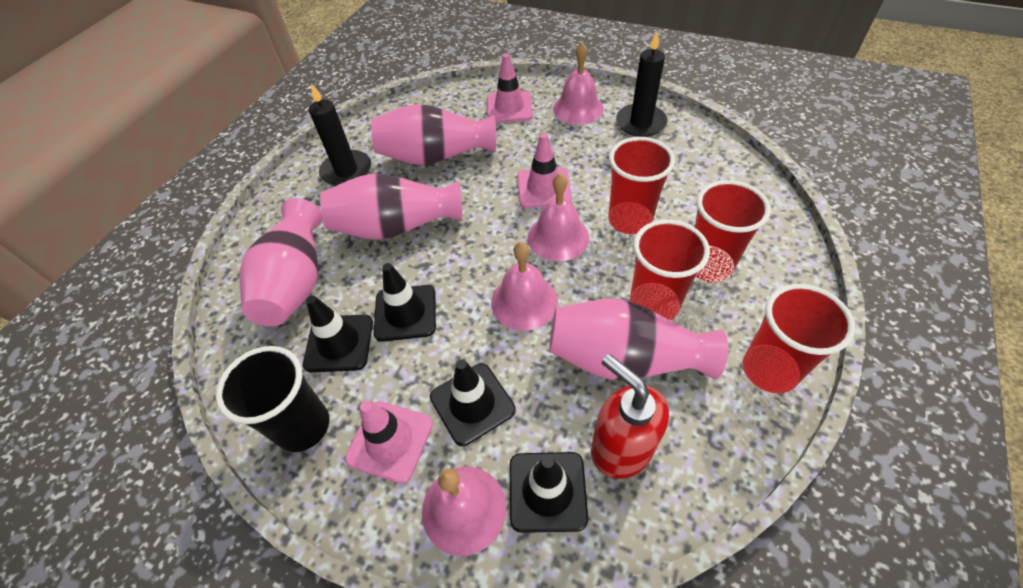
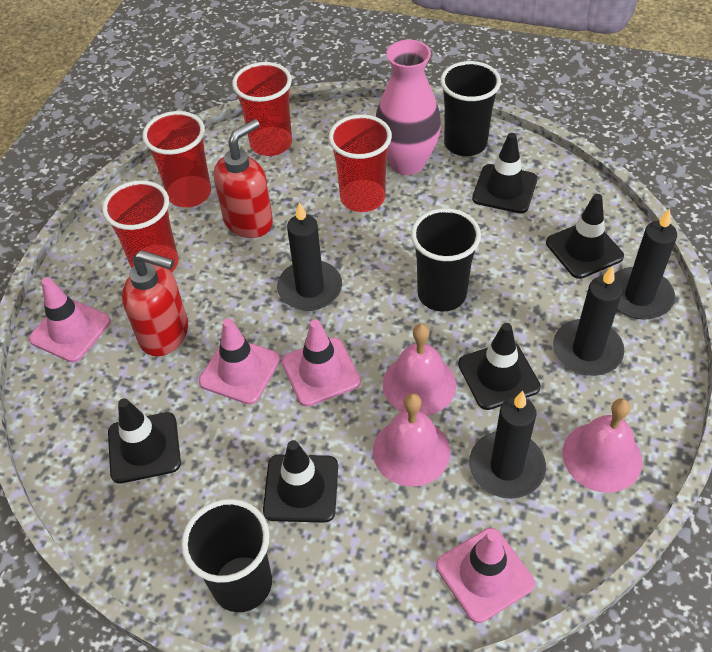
black candle: 2 -> 4
black cup: 1 -> 3
black traffic cone: 4 -> 5
pink bell: 4 -> 3
pink traffic cone: 3 -> 4
pink vase: 4 -> 1
red soap dispenser: 1 -> 2

